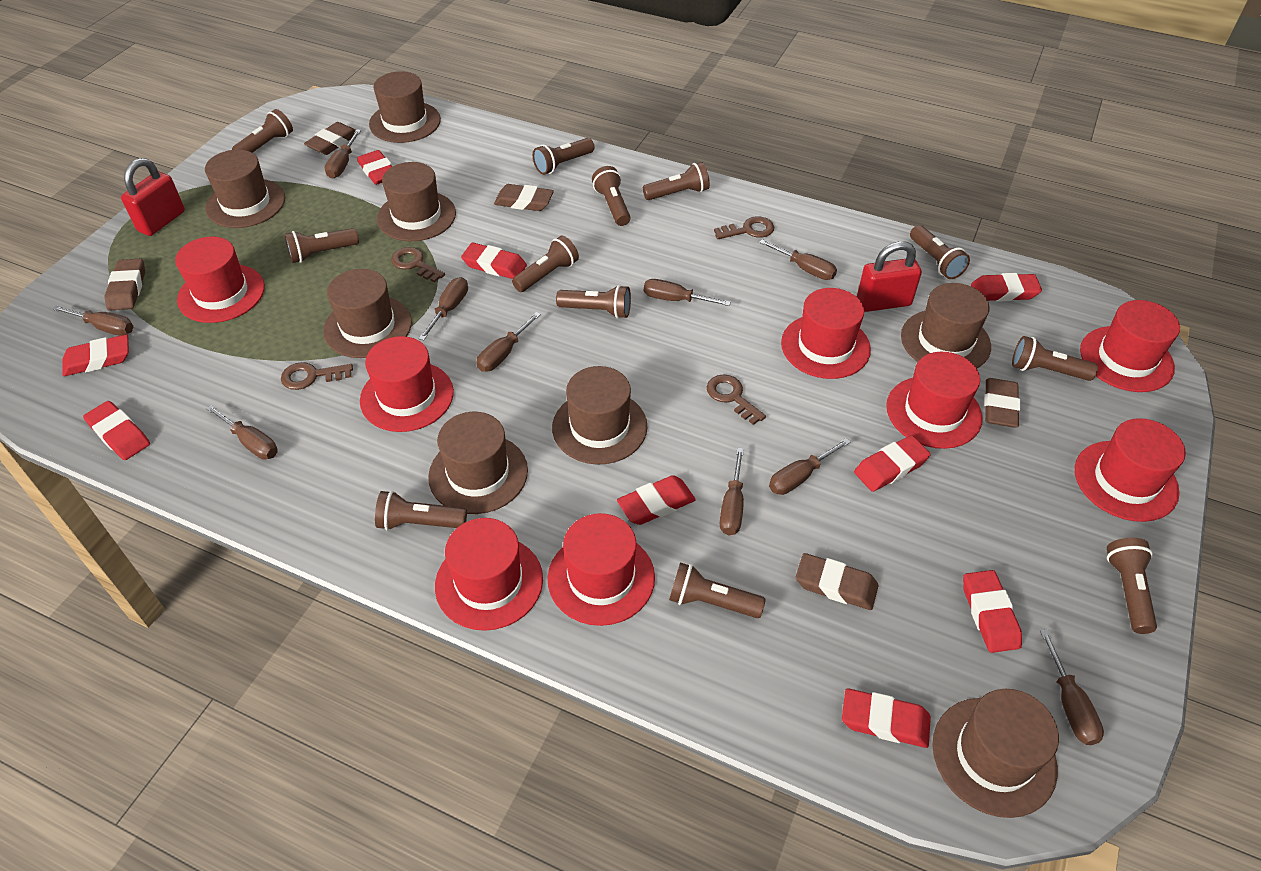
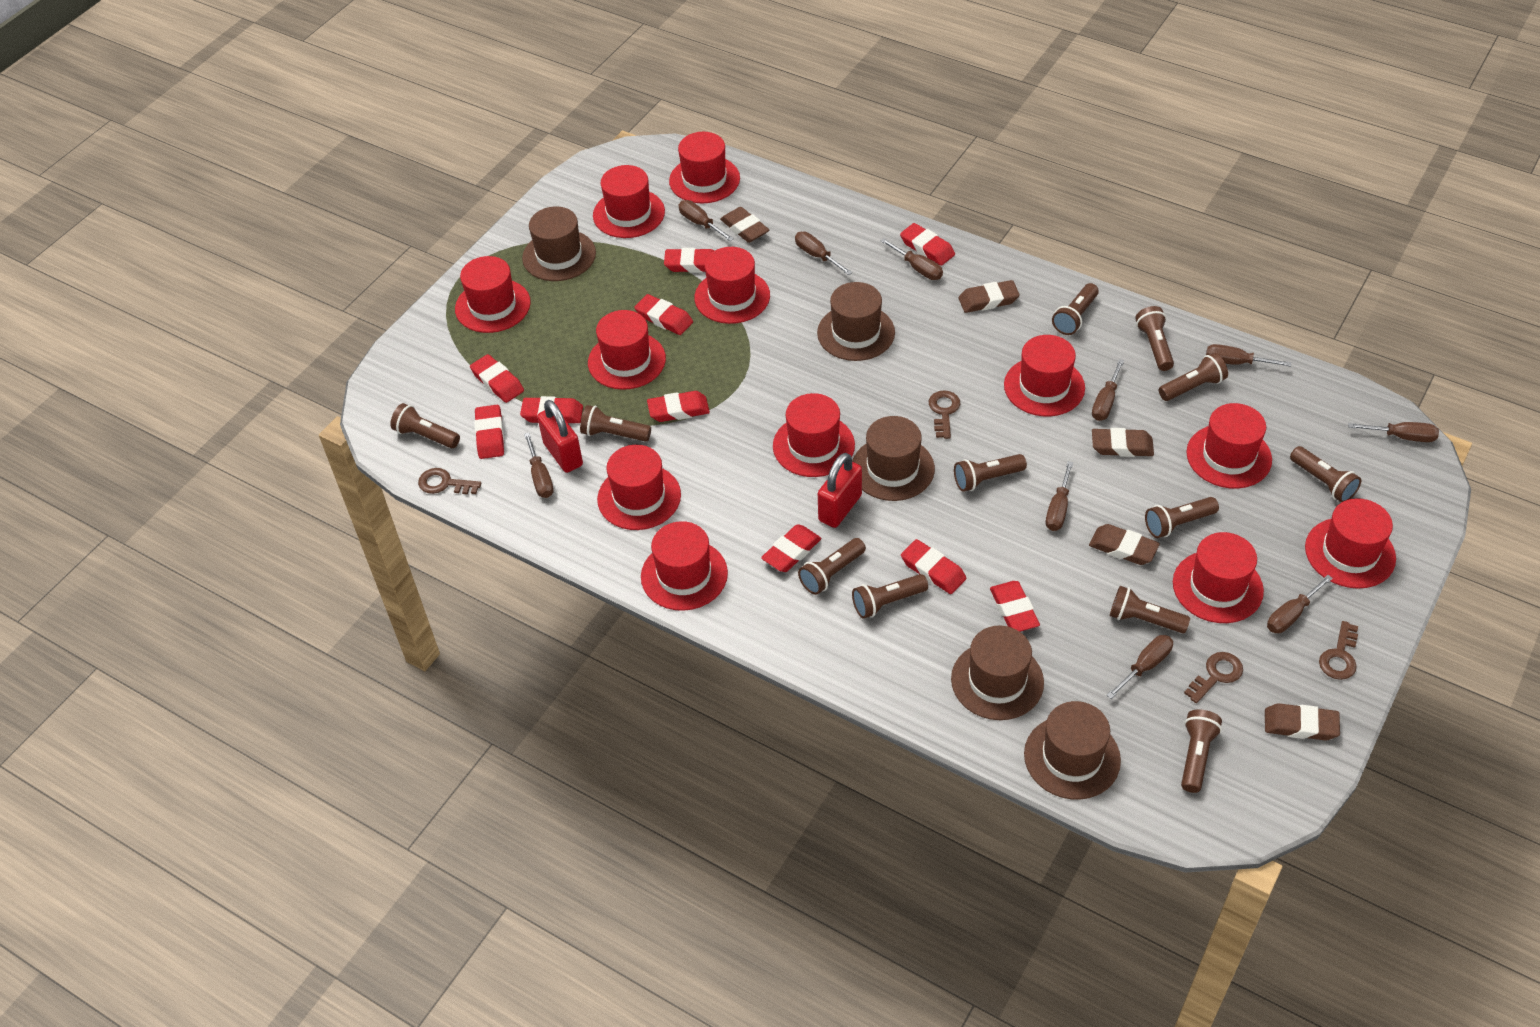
brown hat: 8 -> 5
red eraser: 9 -> 10
red hat: 8 -> 12

